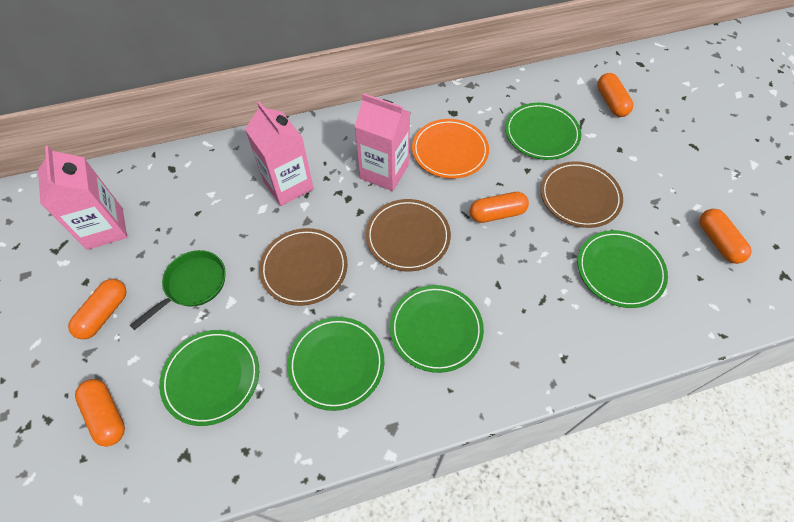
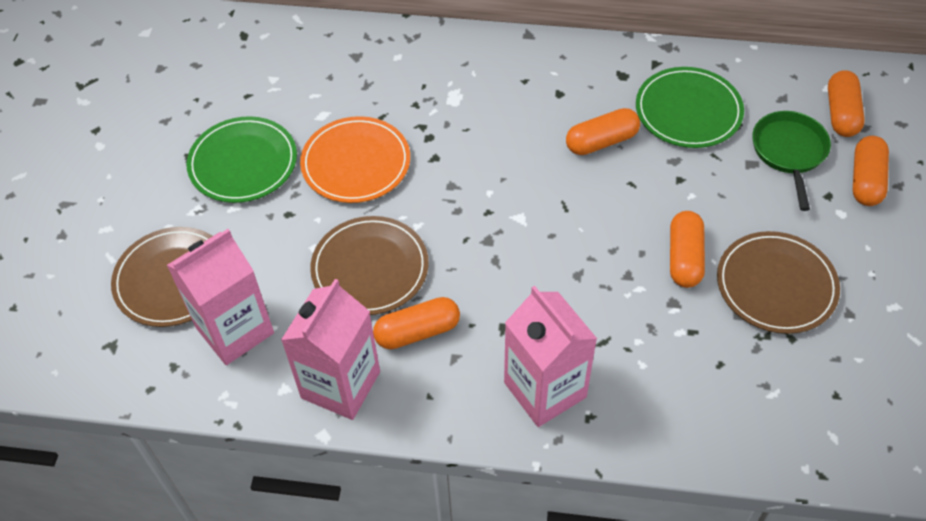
green plate: 5 -> 2

